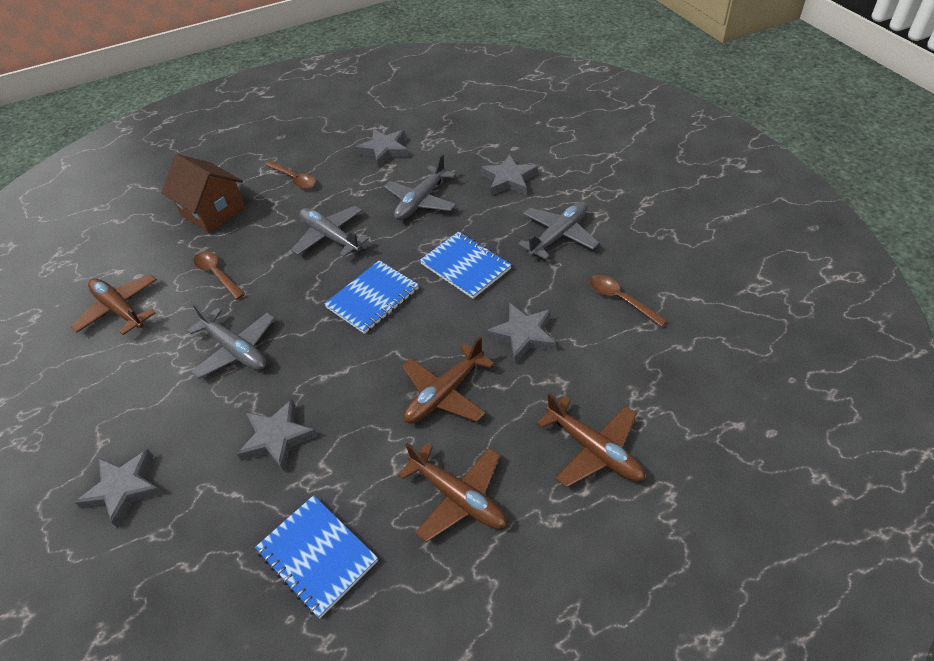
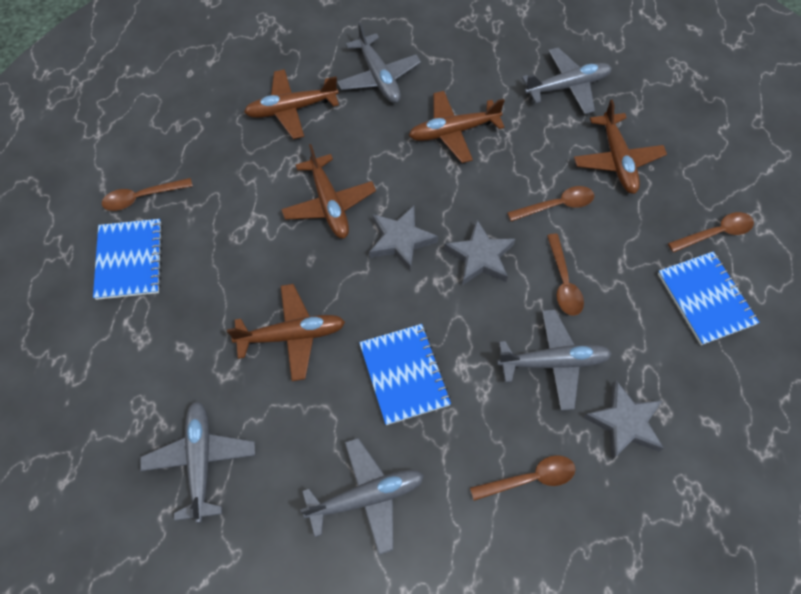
brown house: 1 -> 0
brown plane: 4 -> 5
brown spoon: 3 -> 5
grey plane: 4 -> 5
grey star: 5 -> 3

